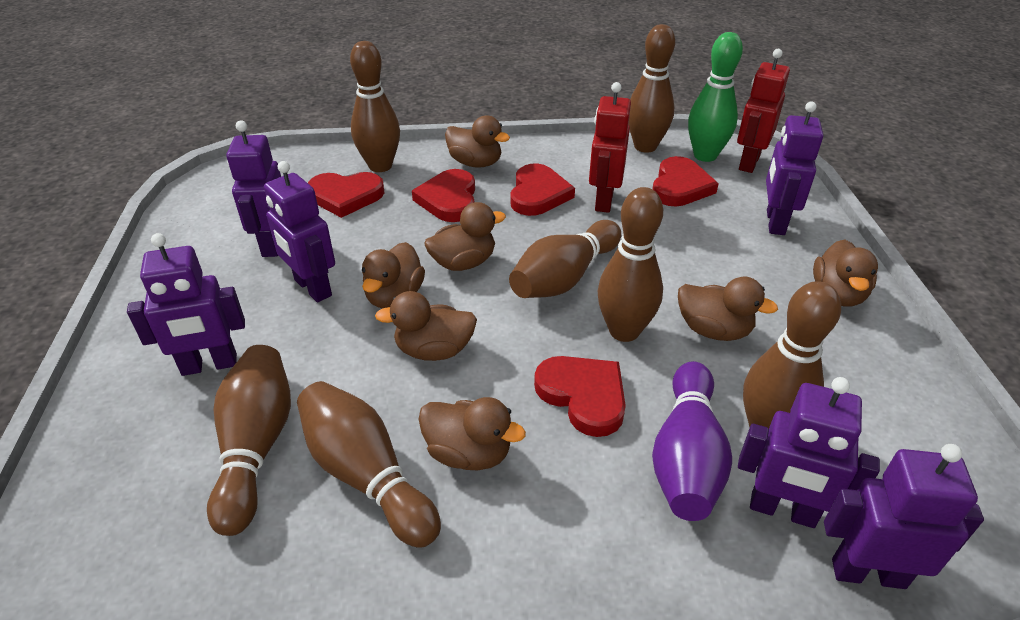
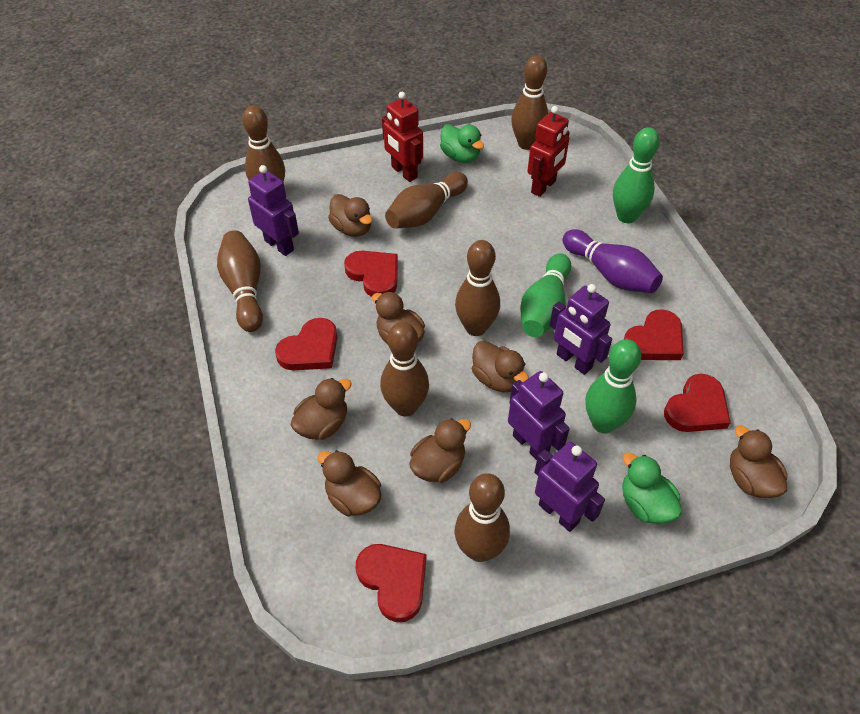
green bowling pin: 1 -> 3
green duck: 0 -> 2
purple robot: 6 -> 4

